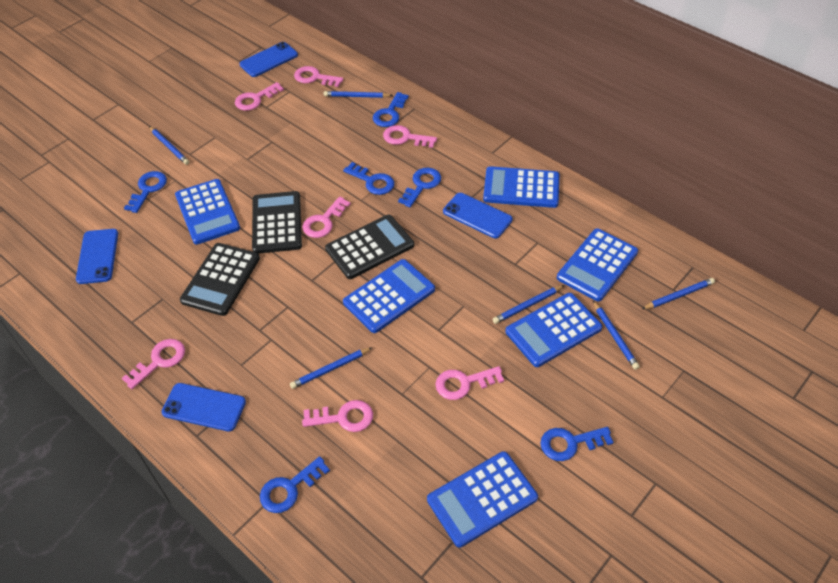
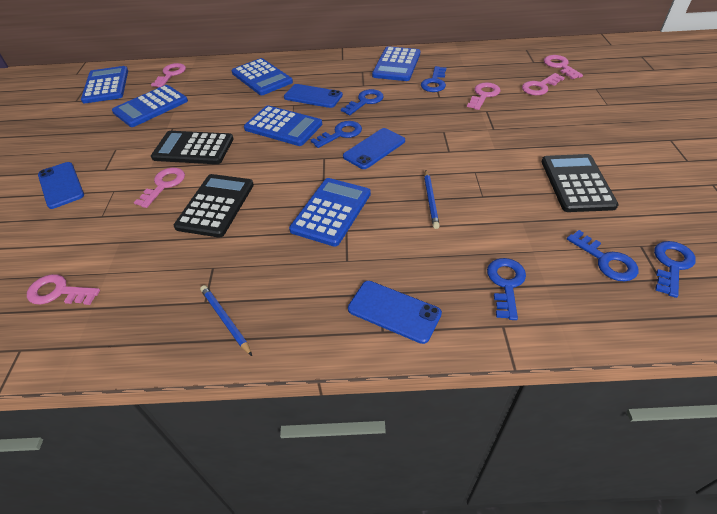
blue pencil: 6 -> 2
pink key: 7 -> 6

